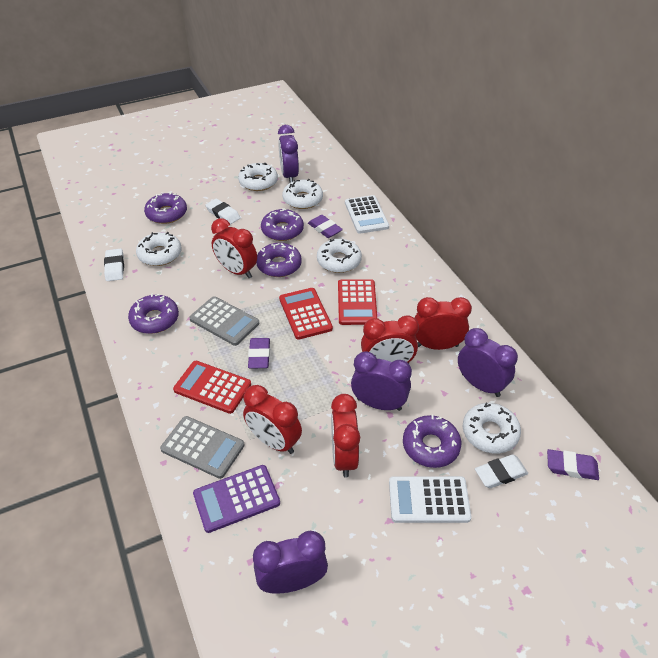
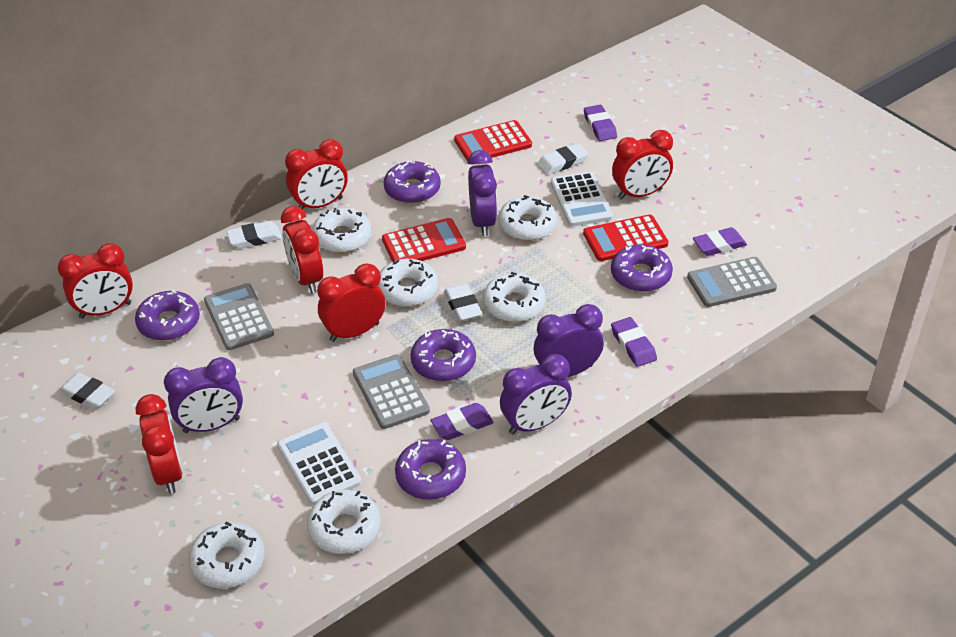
grey calculator: 2 -> 3
purple calculator: 1 -> 0
purple eraser: 3 -> 4
red clock: 5 -> 6
white donut: 5 -> 6
white eraser: 3 -> 4

